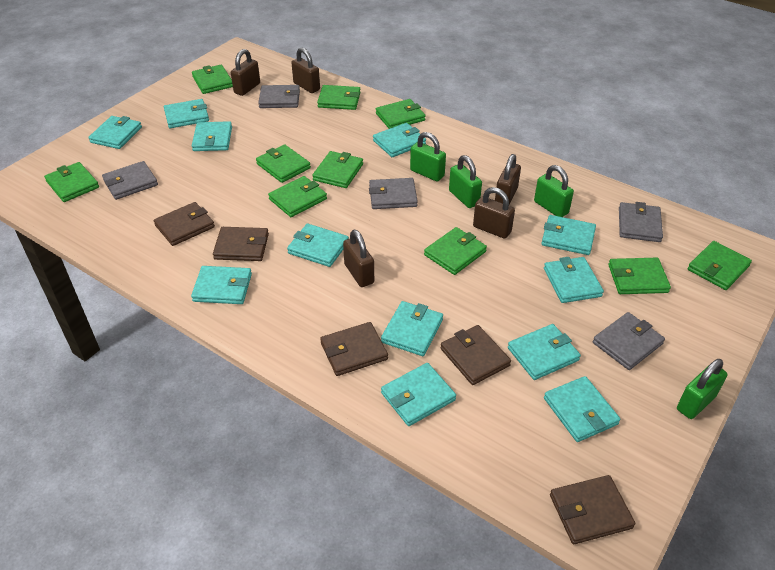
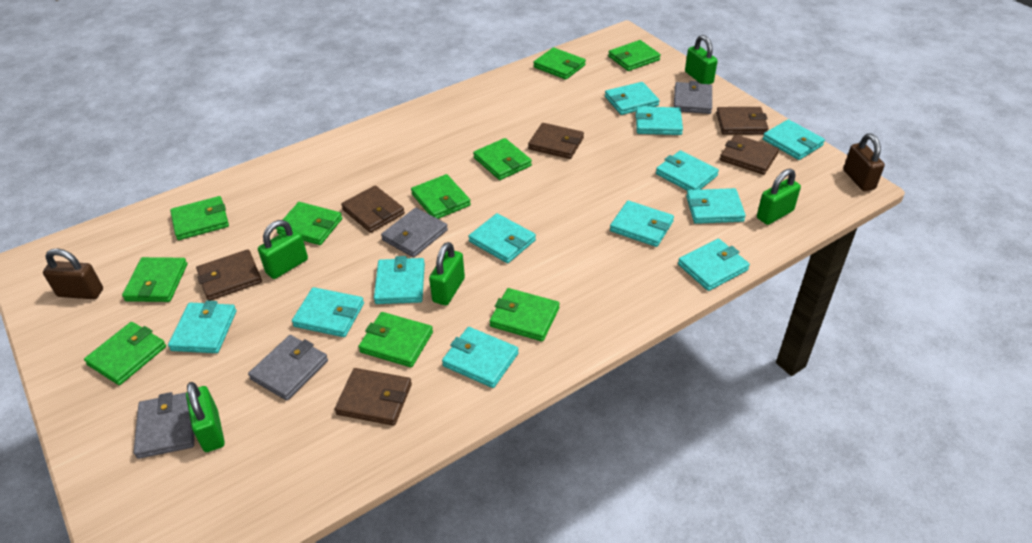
brown padlock: 5 -> 2
brown wallet: 5 -> 6
green padlock: 4 -> 5
grey wallet: 5 -> 4

